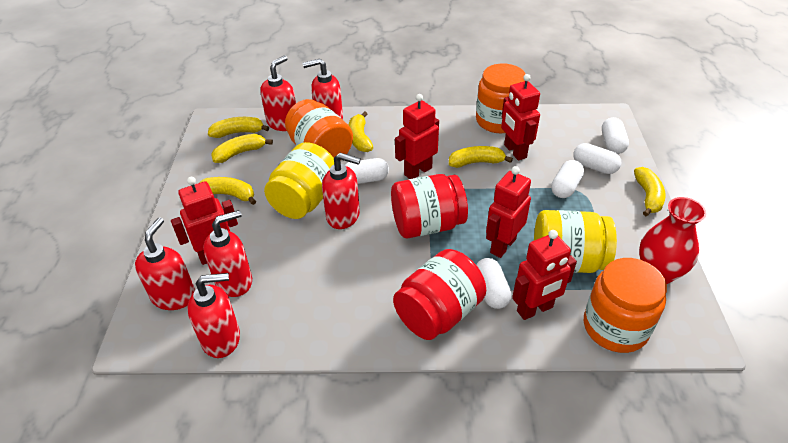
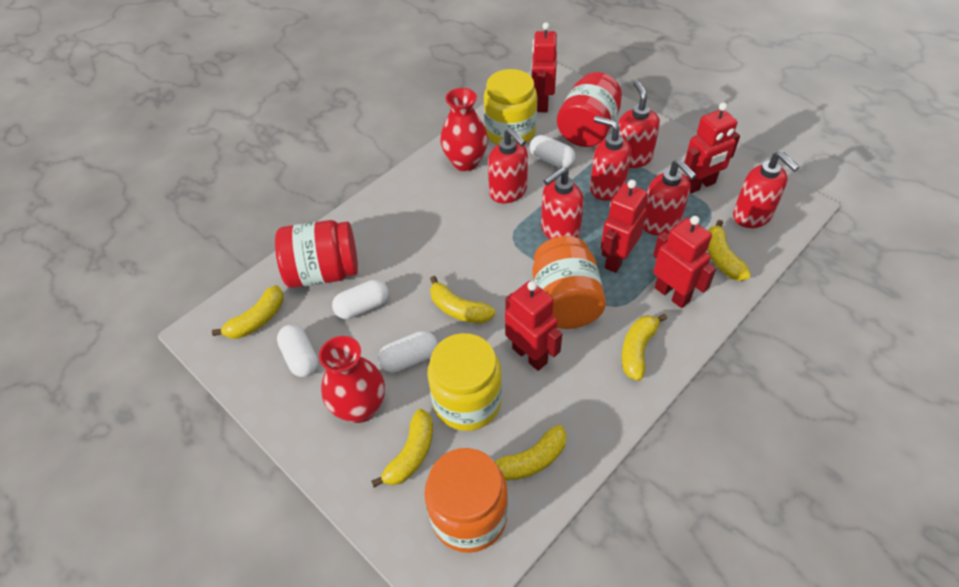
orange jar: 3 -> 2
red vase: 1 -> 2
white capsule: 5 -> 4

